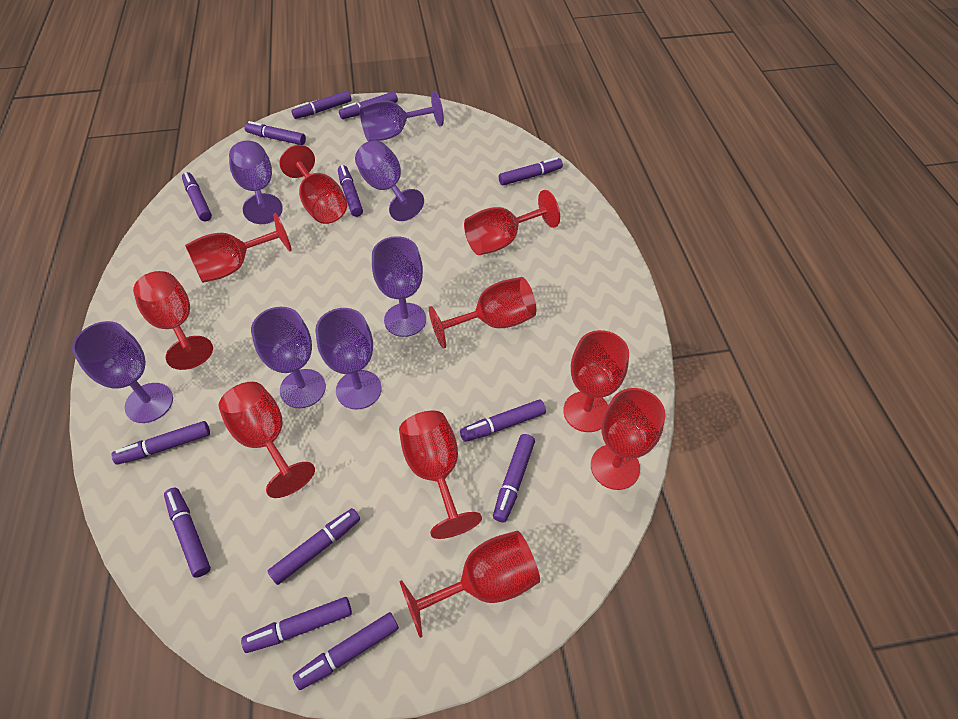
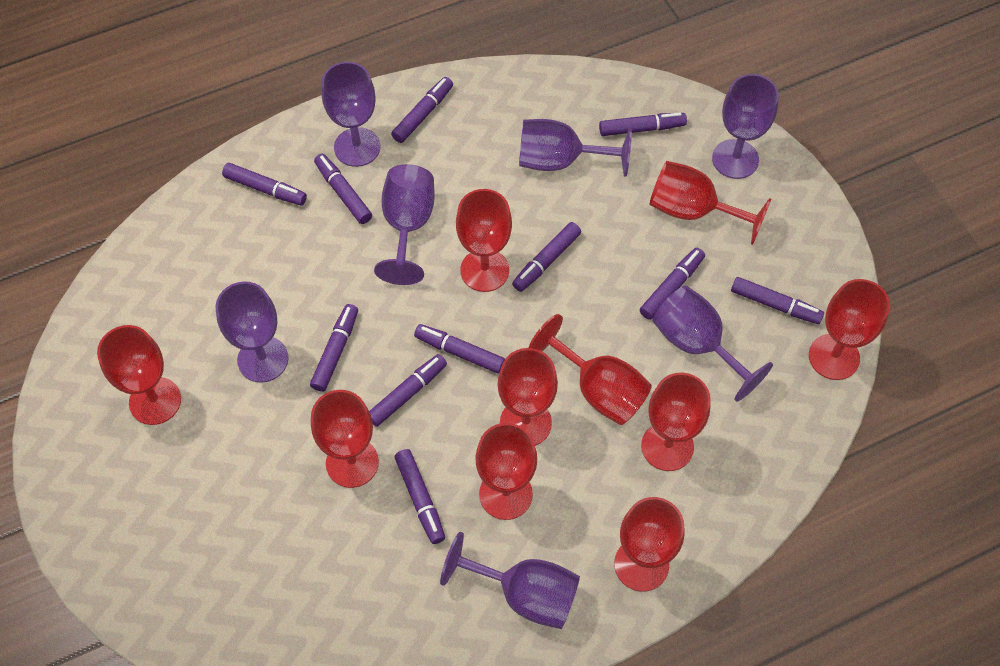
purple marker: 13 -> 11

